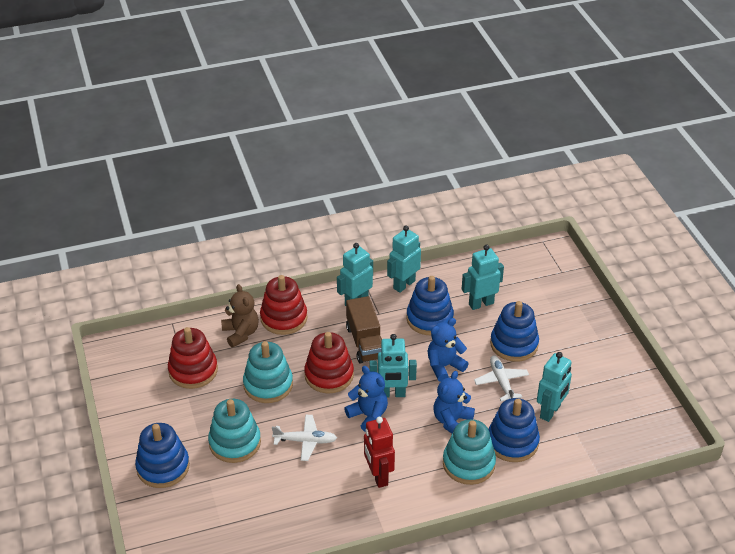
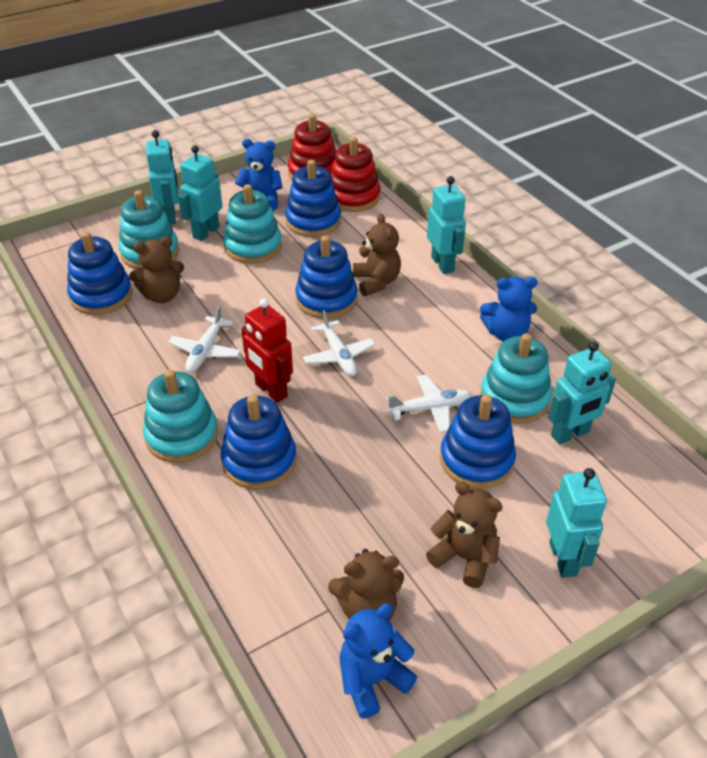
blue stacking toy: 4 -> 5
brown teddy bear: 1 -> 4
brown truck: 1 -> 0
red stacking toy: 3 -> 2
turquoise stacking toy: 3 -> 4
white plane: 2 -> 3

